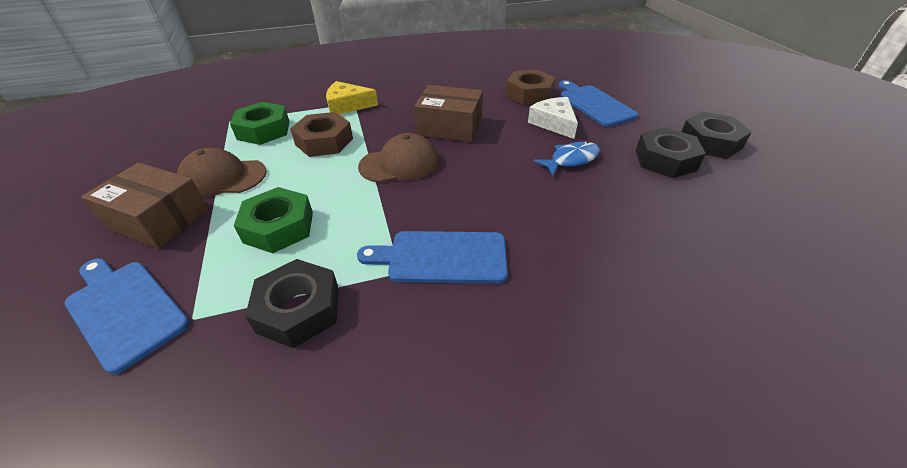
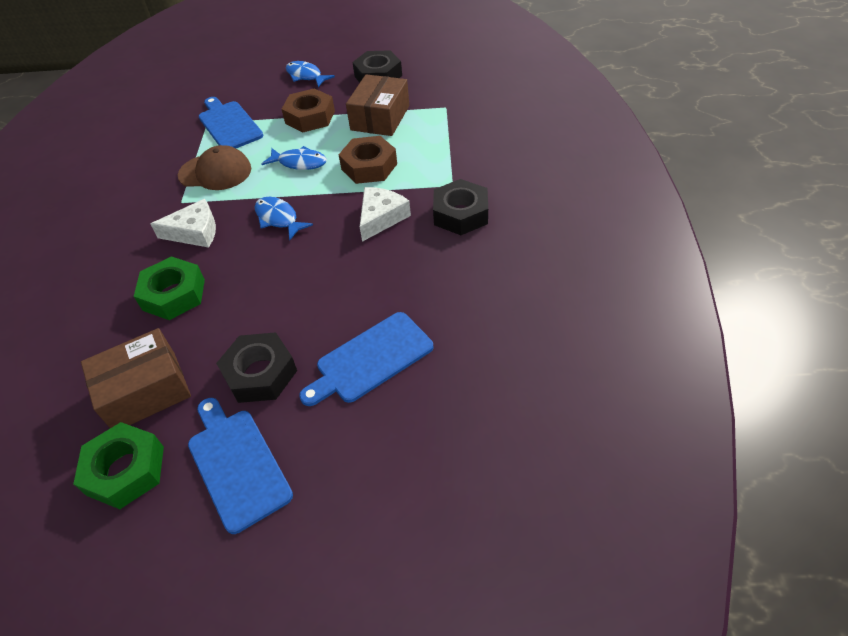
blue fish: 1 -> 3
brown cap: 2 -> 1
white cheese: 1 -> 2
yellow cheese: 1 -> 0

